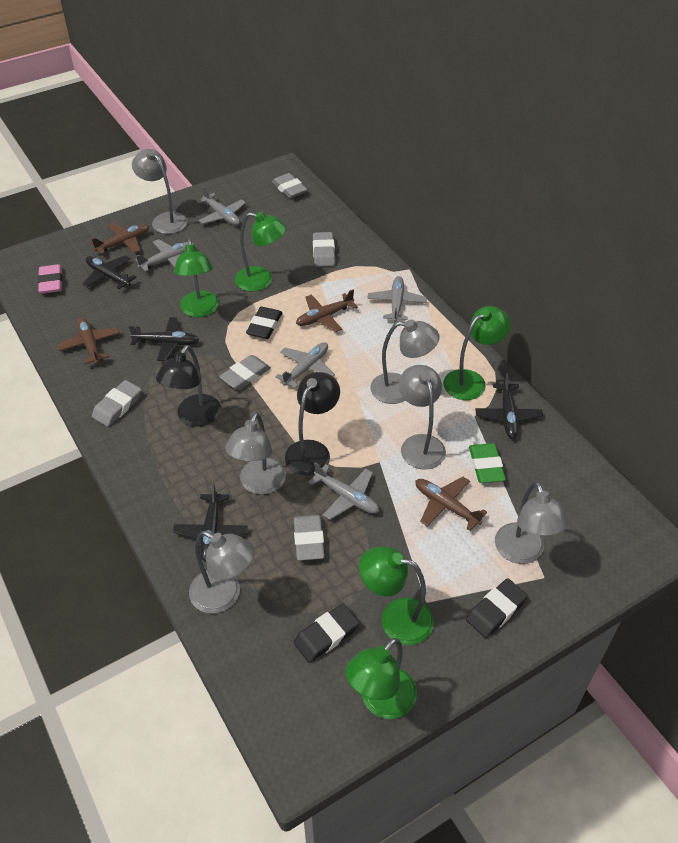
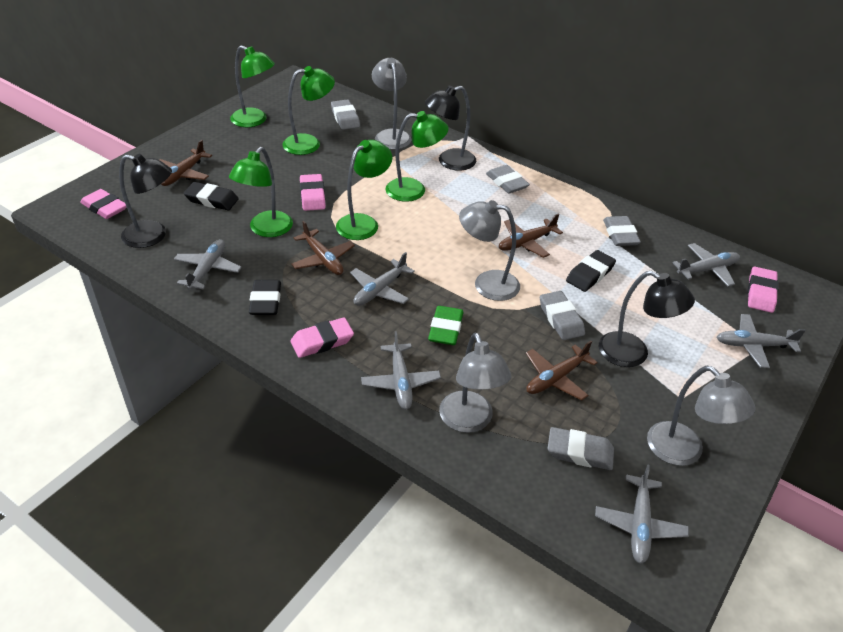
black lamp: 2 -> 3
black plane: 4 -> 0
grey lamp: 6 -> 4
grey plane: 5 -> 6
pink eraser: 1 -> 4

